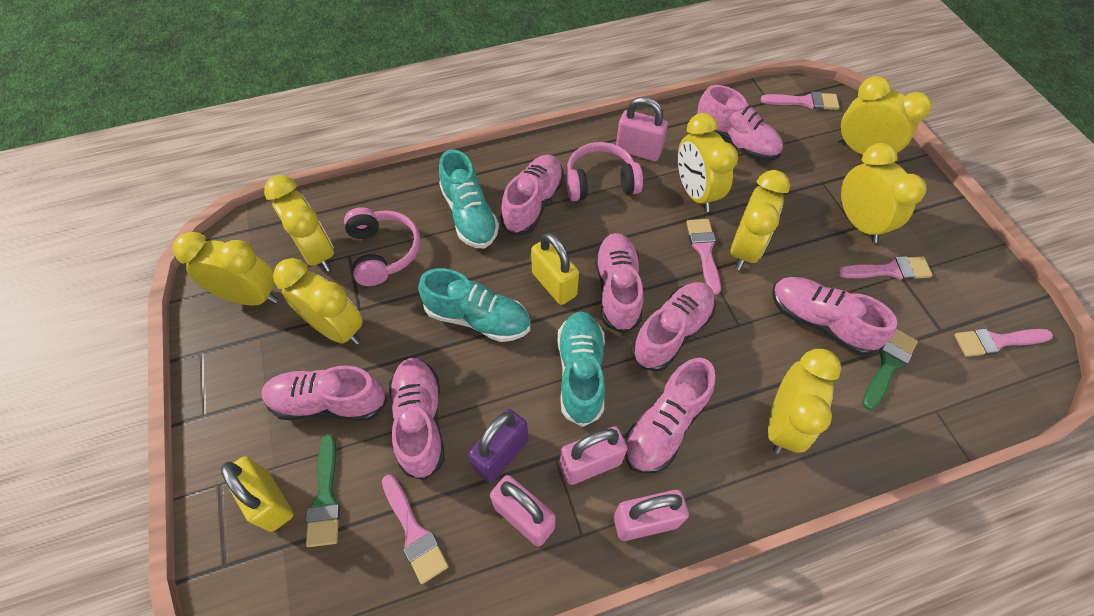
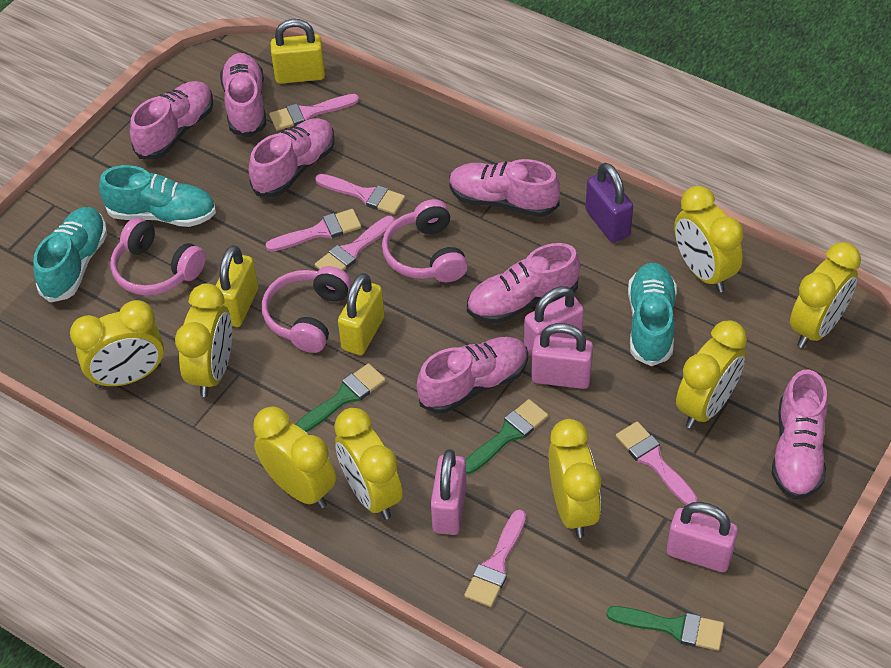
green brush: 2 -> 3
pink brush: 5 -> 6
pink headphones: 2 -> 3
pink shoe: 8 -> 7
yellow padlock: 2 -> 3

